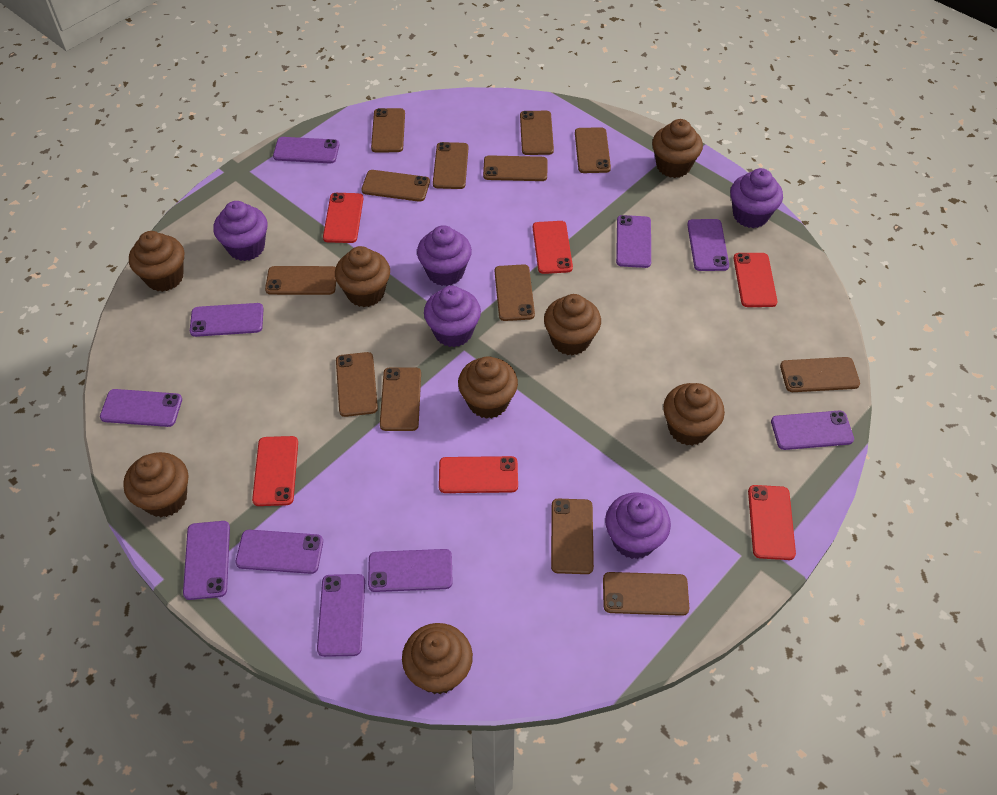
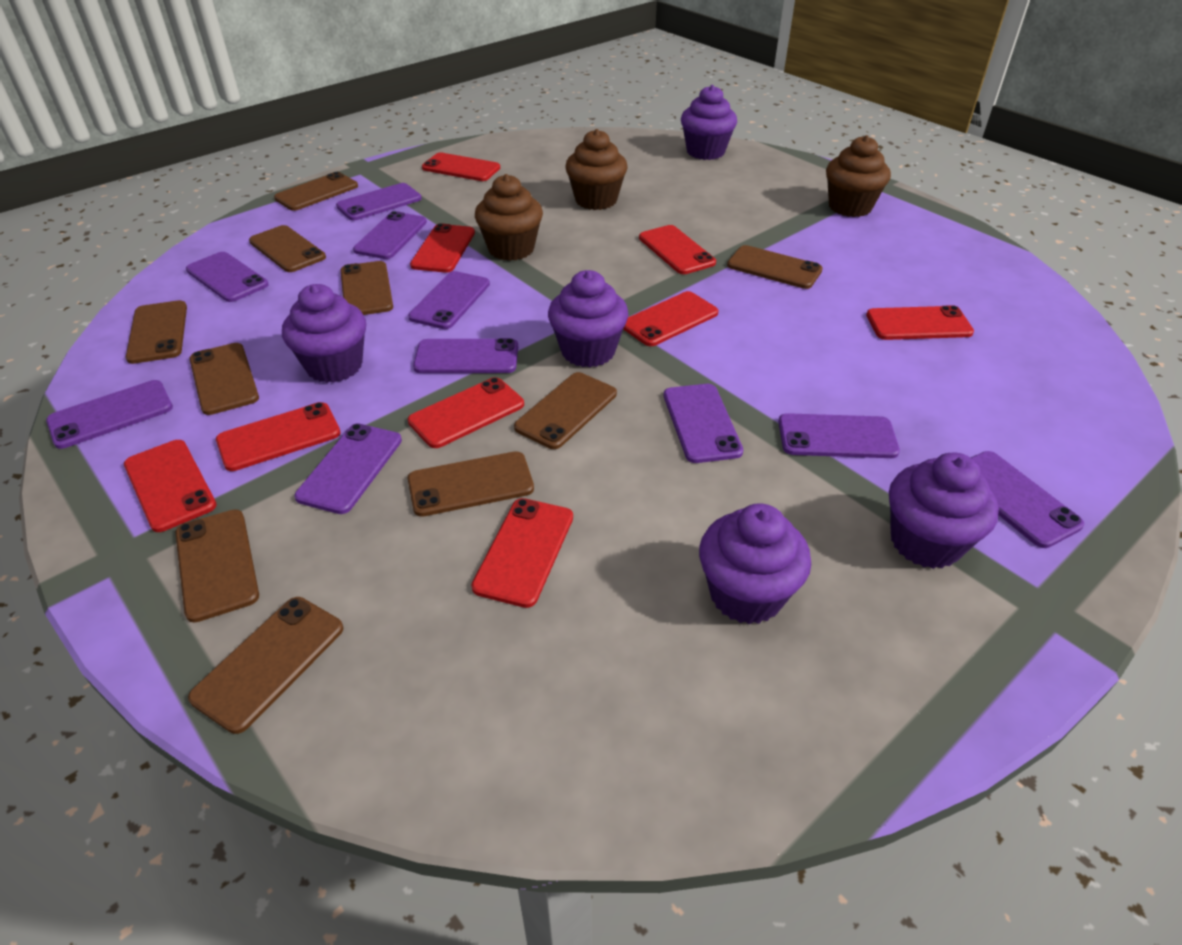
brown cupcake: 8 -> 3
brown phone: 13 -> 10
red phone: 6 -> 9

